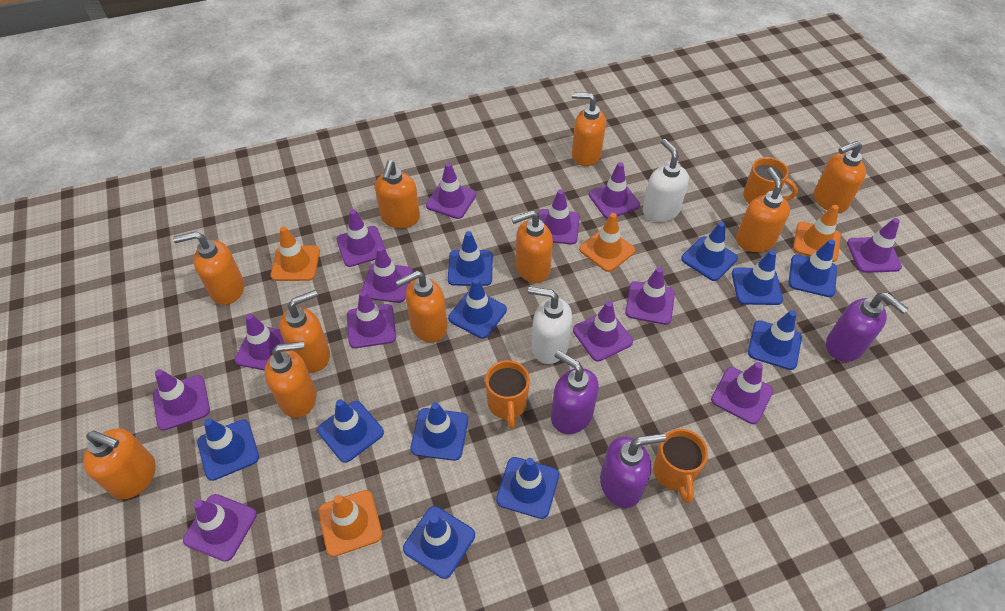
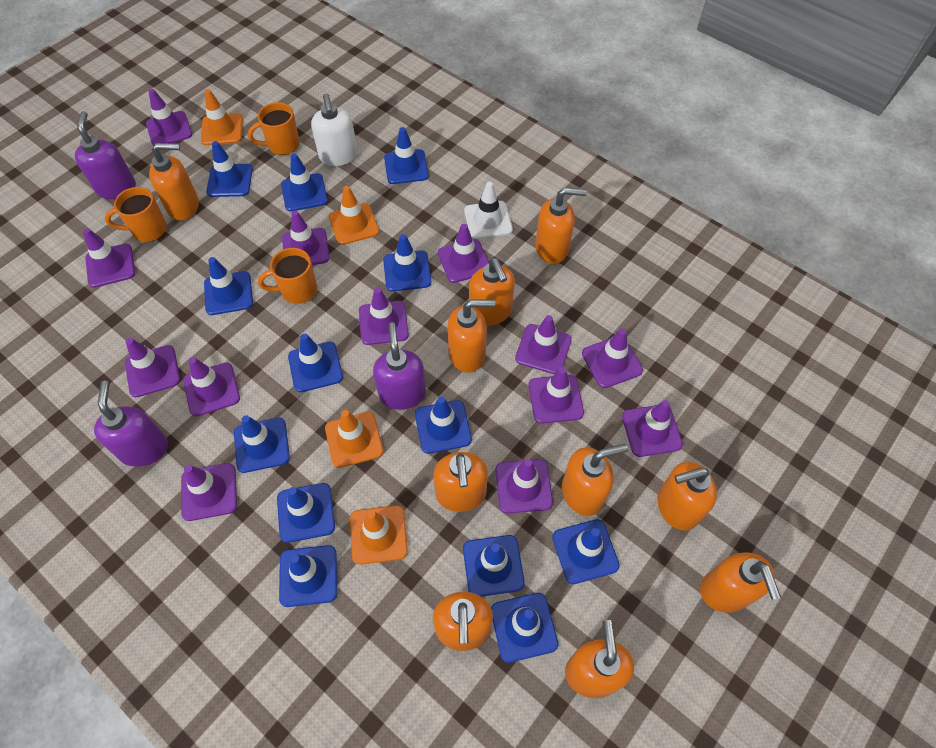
blue traffic cone: 11 -> 13
white soap dispenser: 2 -> 1
white traffic cone: 0 -> 1

